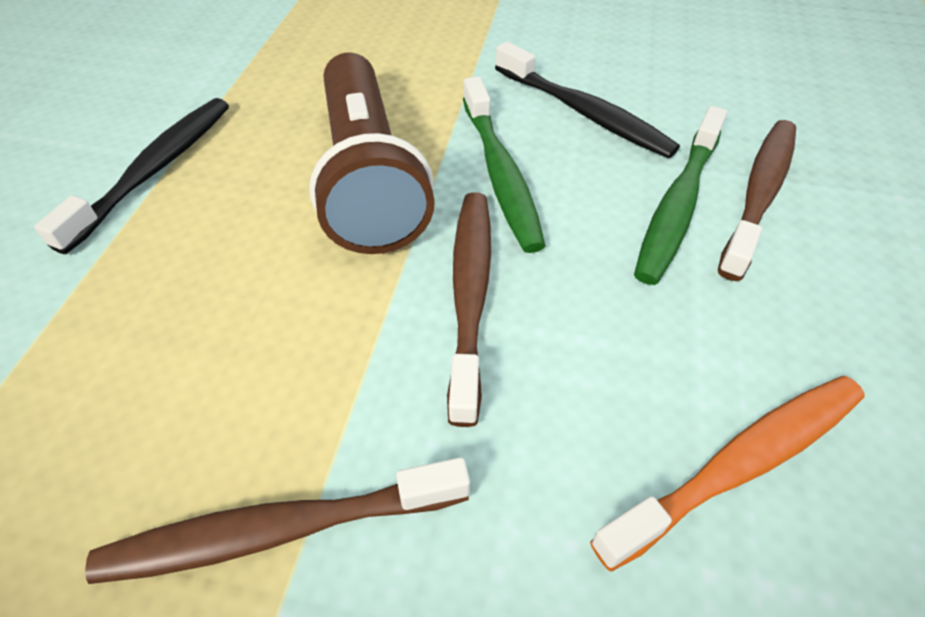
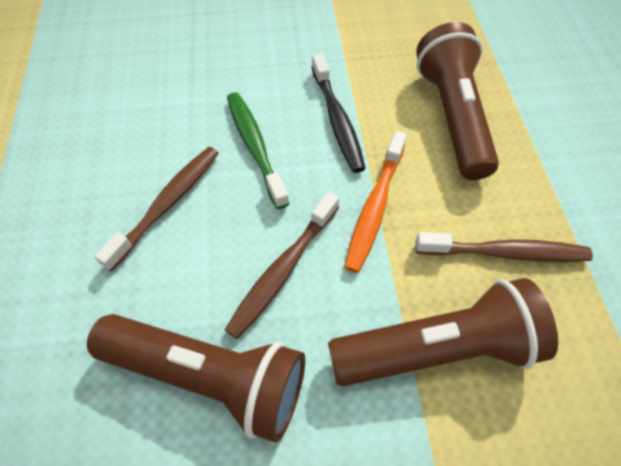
black toothbrush: 2 -> 1
brown flashlight: 1 -> 3
green toothbrush: 2 -> 1

